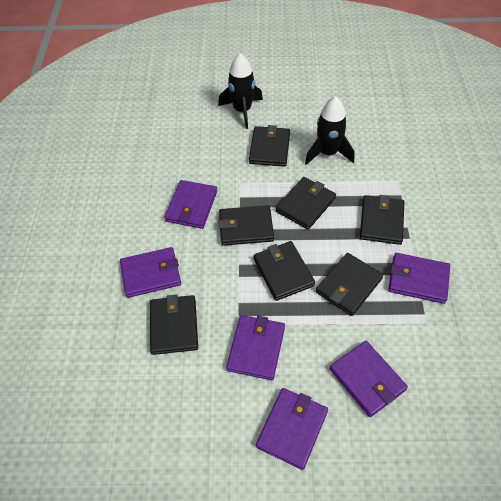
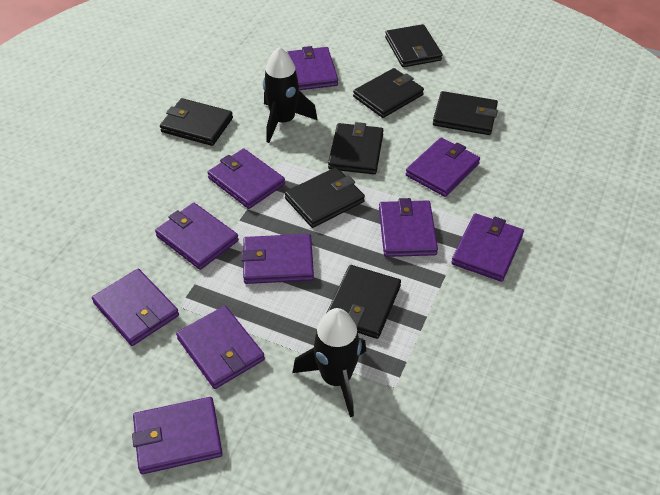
purple wallet: 6 -> 10

